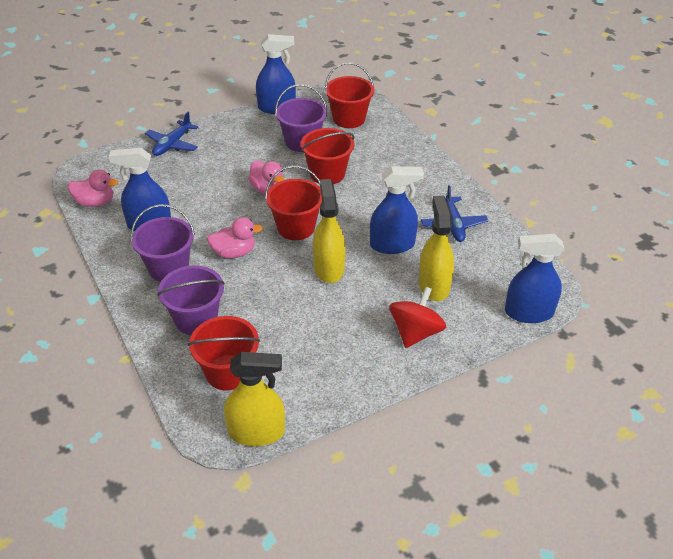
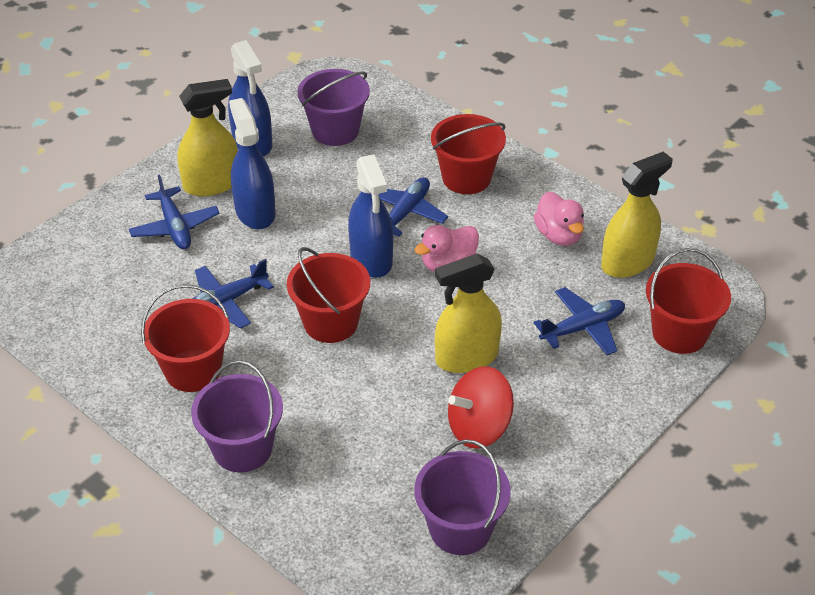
blue plane: 2 -> 4
blue spray bottle: 4 -> 3
pink duck: 3 -> 2

